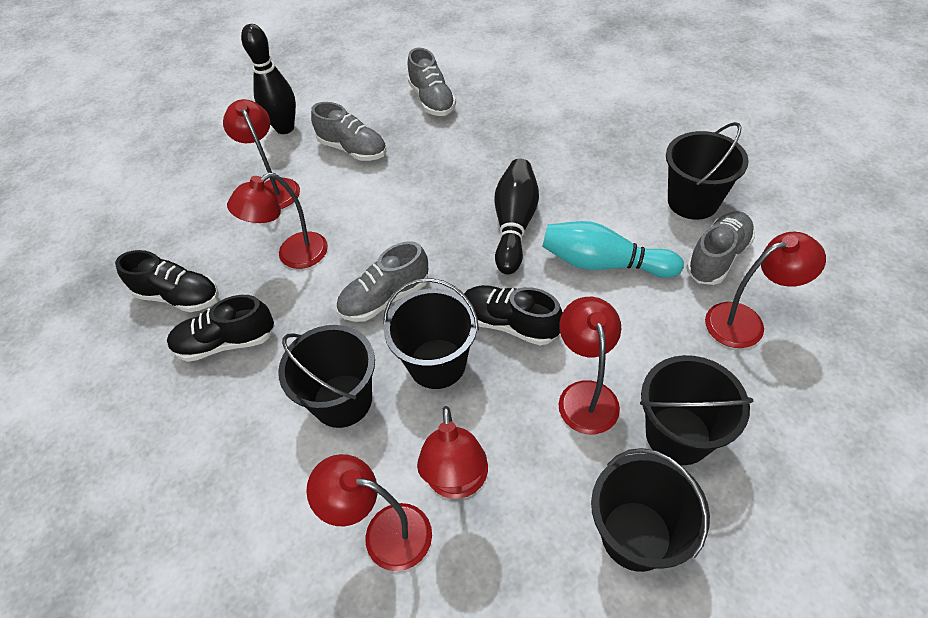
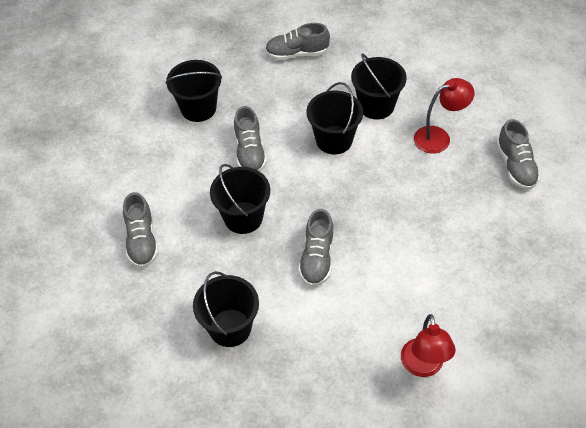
black bowling pin: 2 -> 0
black shoe: 3 -> 0
grey shoe: 4 -> 5
red lamp: 6 -> 2
turquoise bowling pin: 1 -> 0

